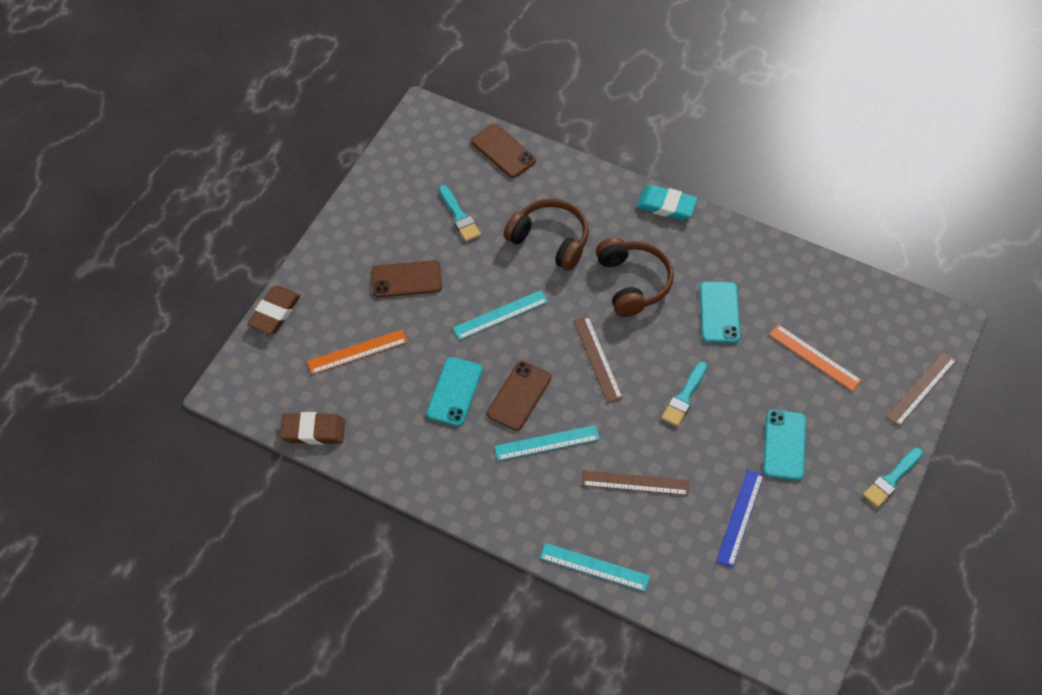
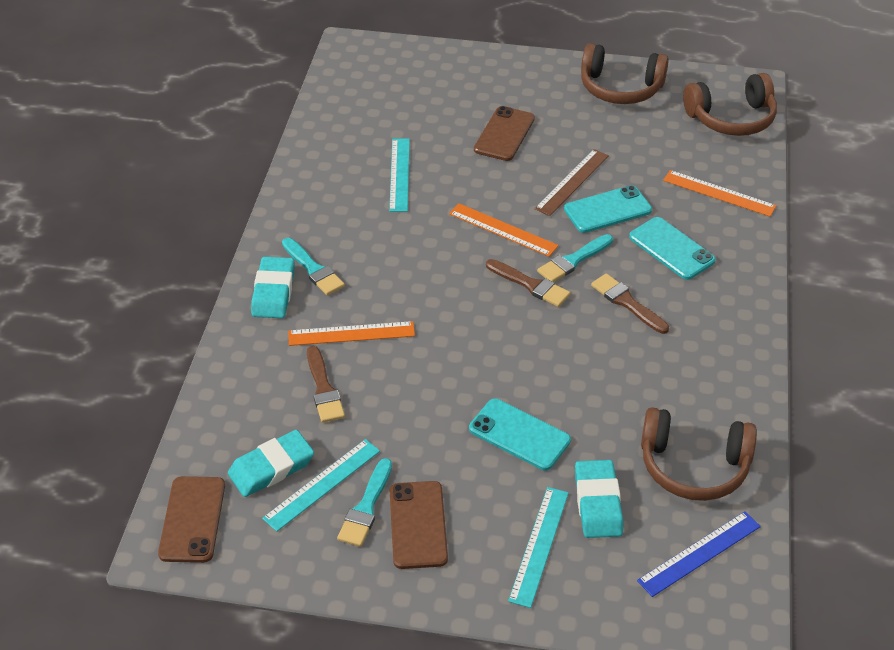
brown brush: 0 -> 3
brown eraser: 2 -> 0
brown headphones: 2 -> 3
brown ruler: 3 -> 1
orange ruler: 2 -> 3
turquoise eraser: 1 -> 3

